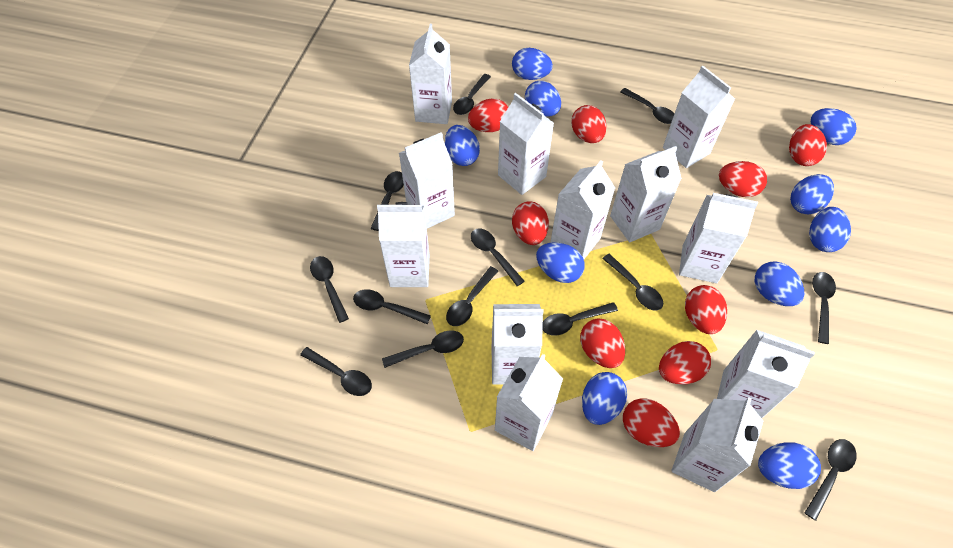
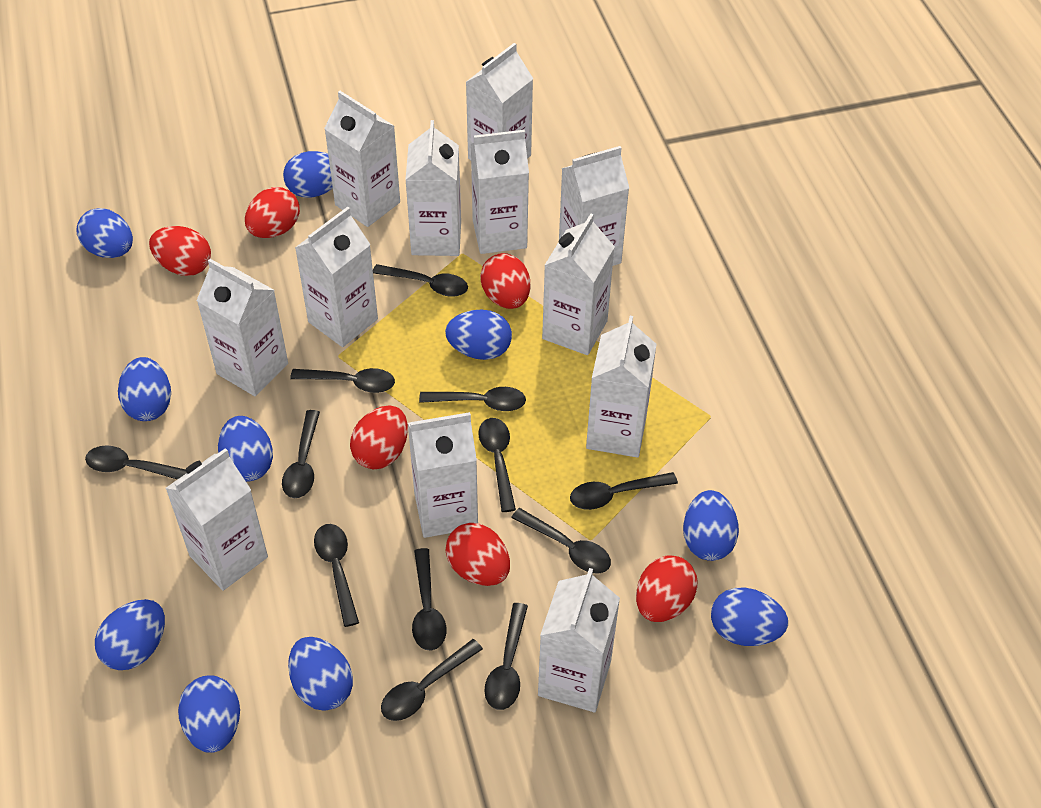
black spoon: 13 -> 12
red egg: 9 -> 6

